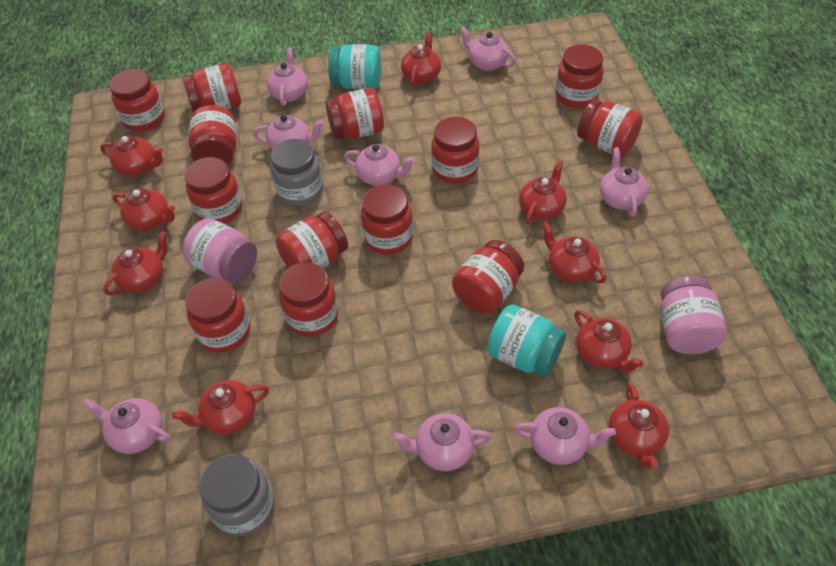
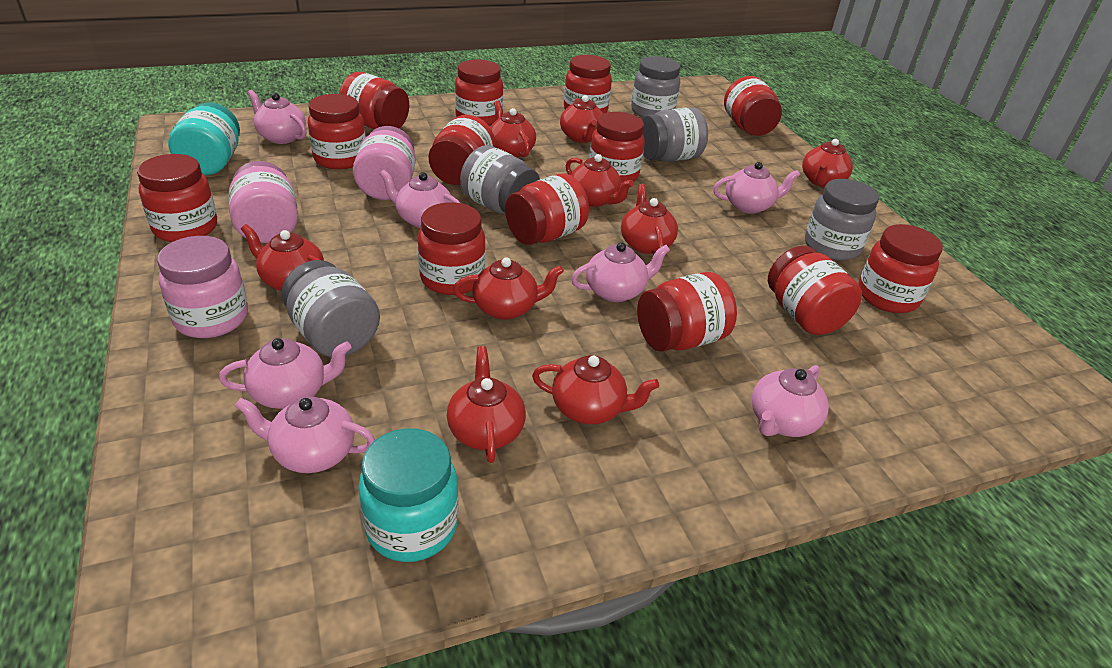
grey jar: 2 -> 5
pink jar: 2 -> 3
pink teapot: 8 -> 7

